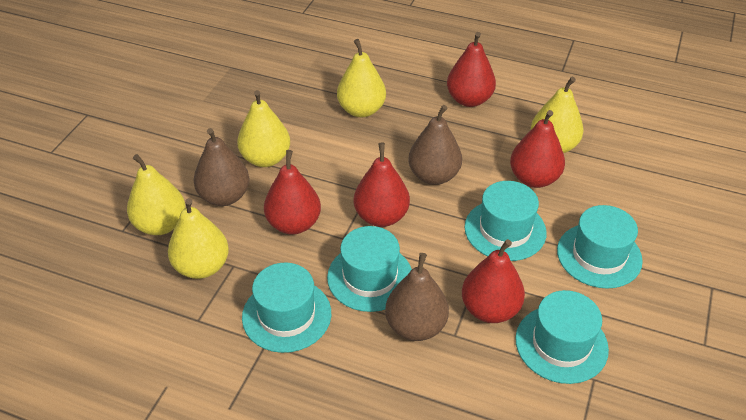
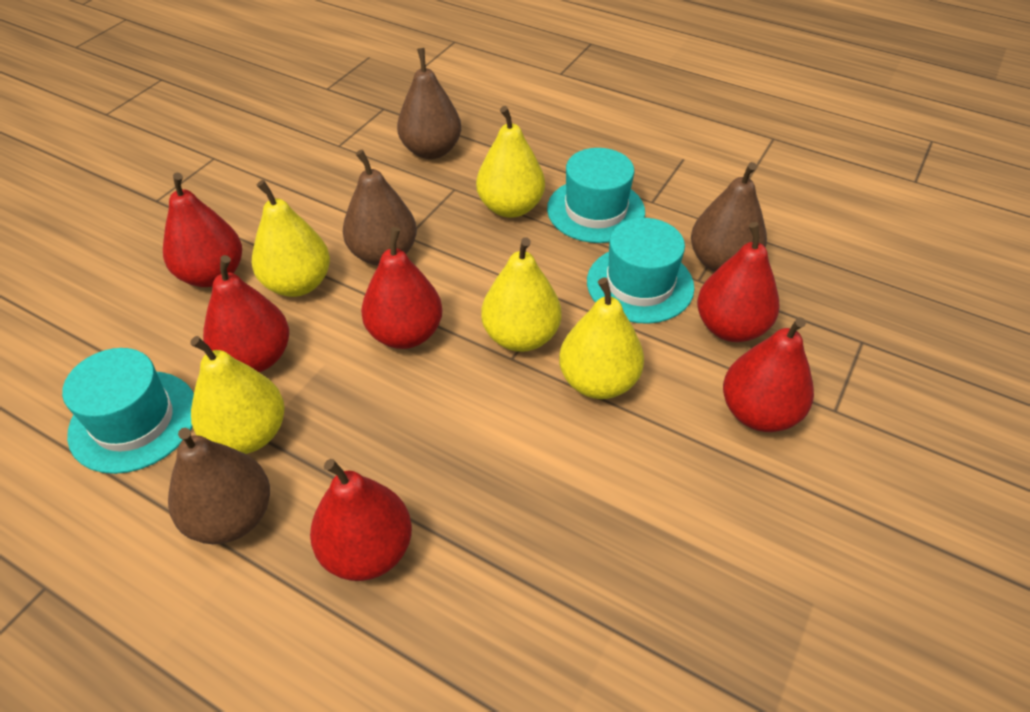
brown pear: 3 -> 4
red pear: 5 -> 6
turquoise hat: 5 -> 3

